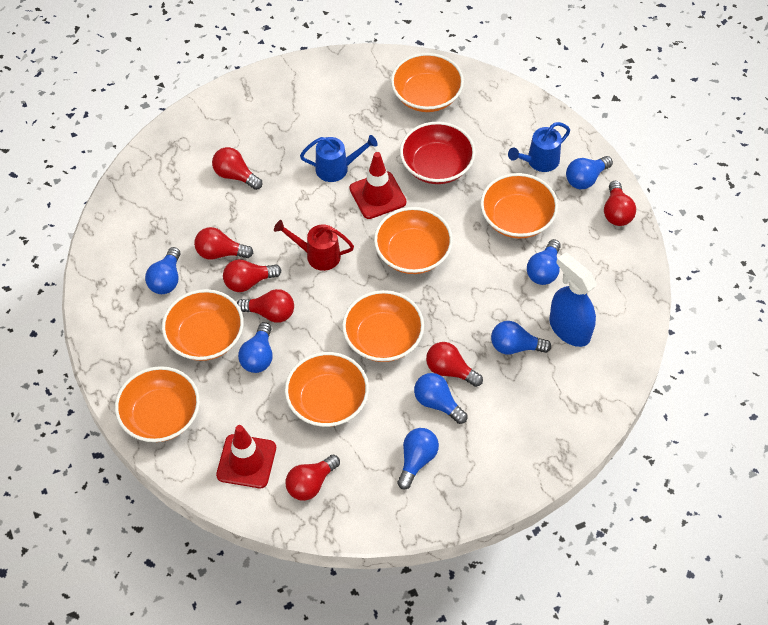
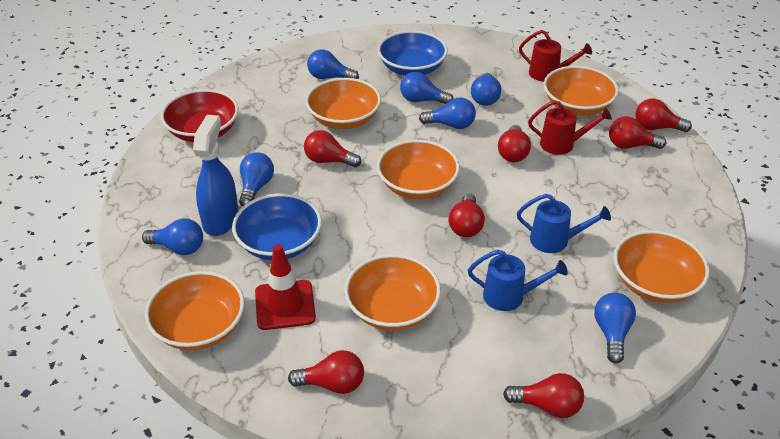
blue bowl: 0 -> 2
orange bowl: 7 -> 6
red traffic cone: 2 -> 1
red watering can: 1 -> 2

